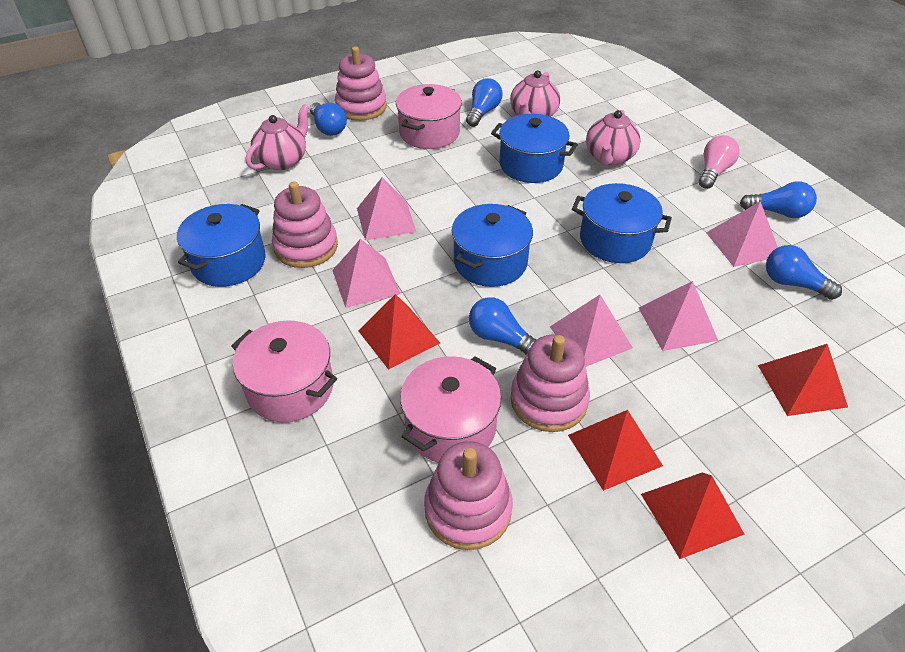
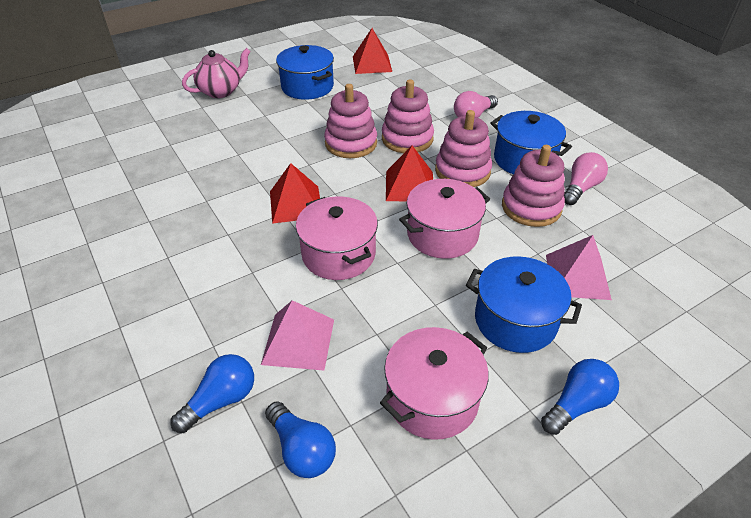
blue light bulb: 5 -> 3
blue pot: 4 -> 3
pink light bulb: 1 -> 2
pink pyramid: 5 -> 2
pink teapot: 3 -> 1
red pyramid: 4 -> 3

